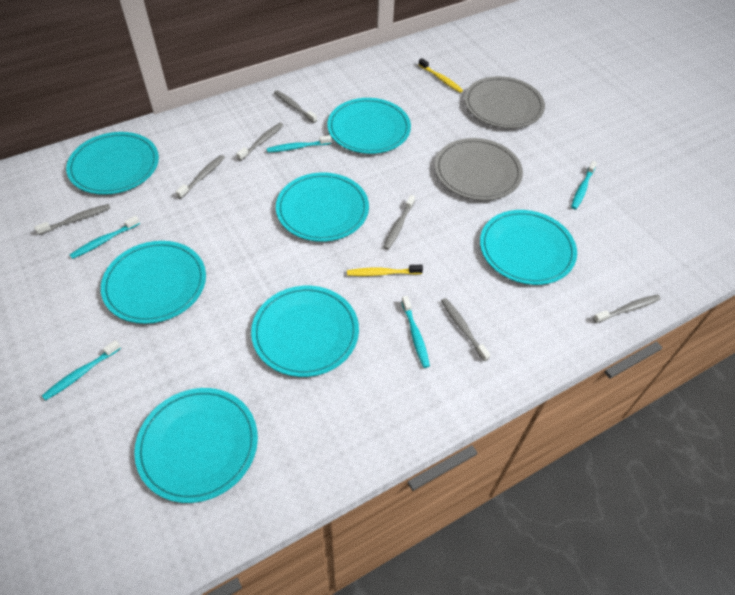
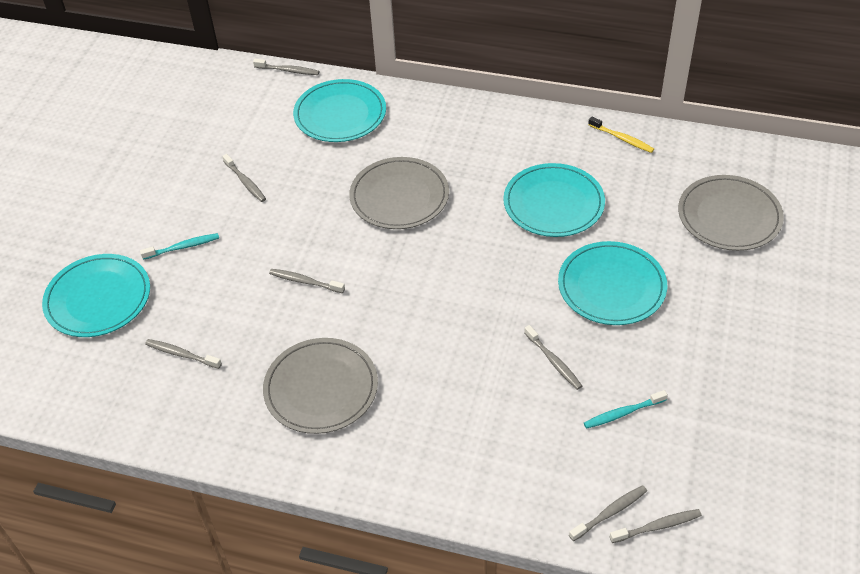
grey plate: 2 -> 3
turquoise plate: 7 -> 4
turquoise toothbrush: 5 -> 2
yellow toothbrush: 2 -> 1

